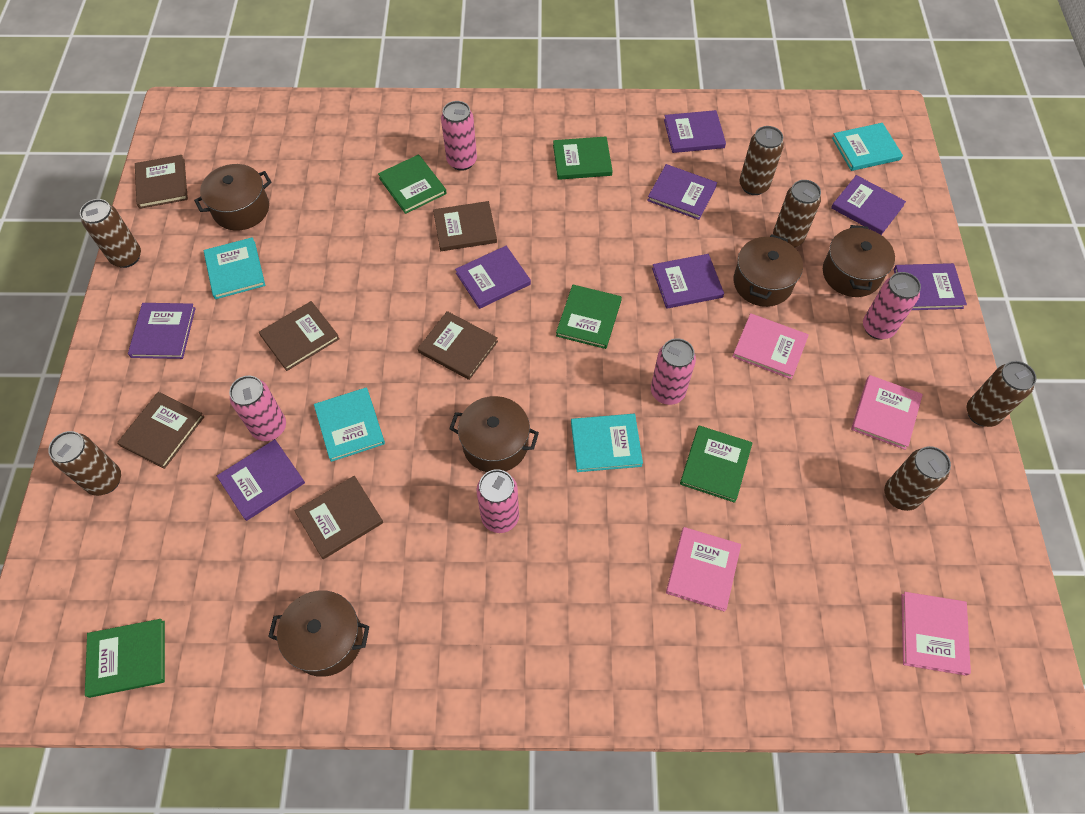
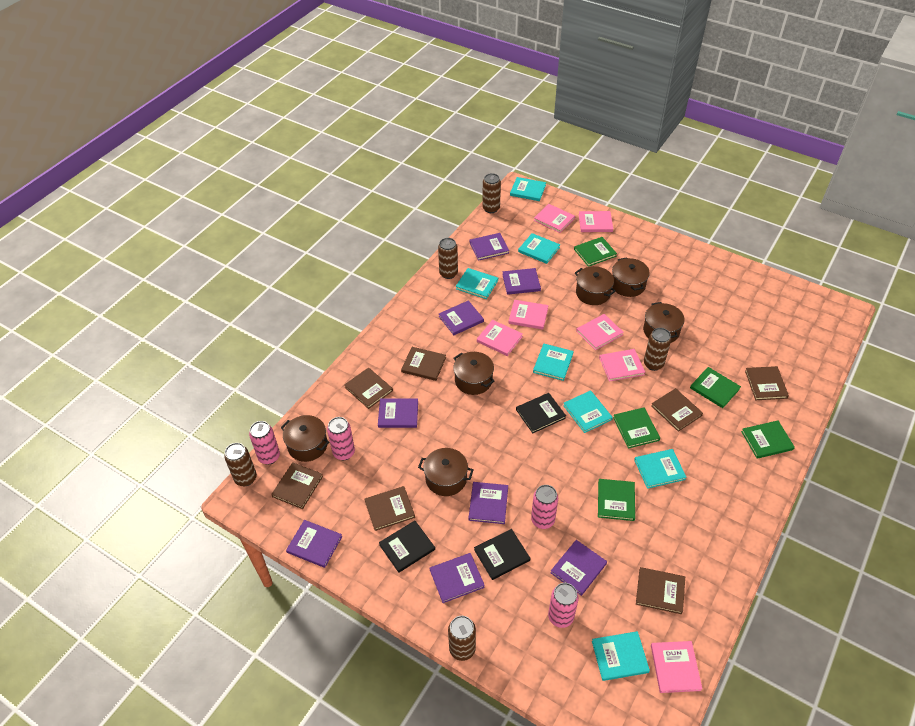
black book: 0 -> 3
brown book: 6 -> 7
brown can: 6 -> 5
brown pot: 5 -> 6
pink book: 4 -> 7
pink can: 5 -> 4
turquoise book: 4 -> 7

